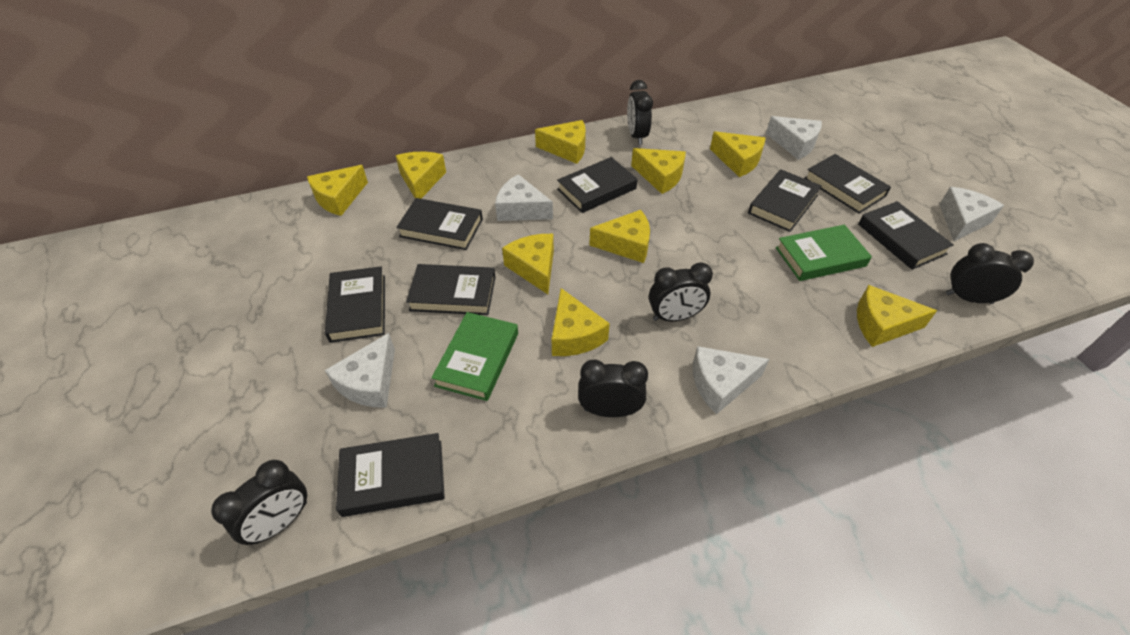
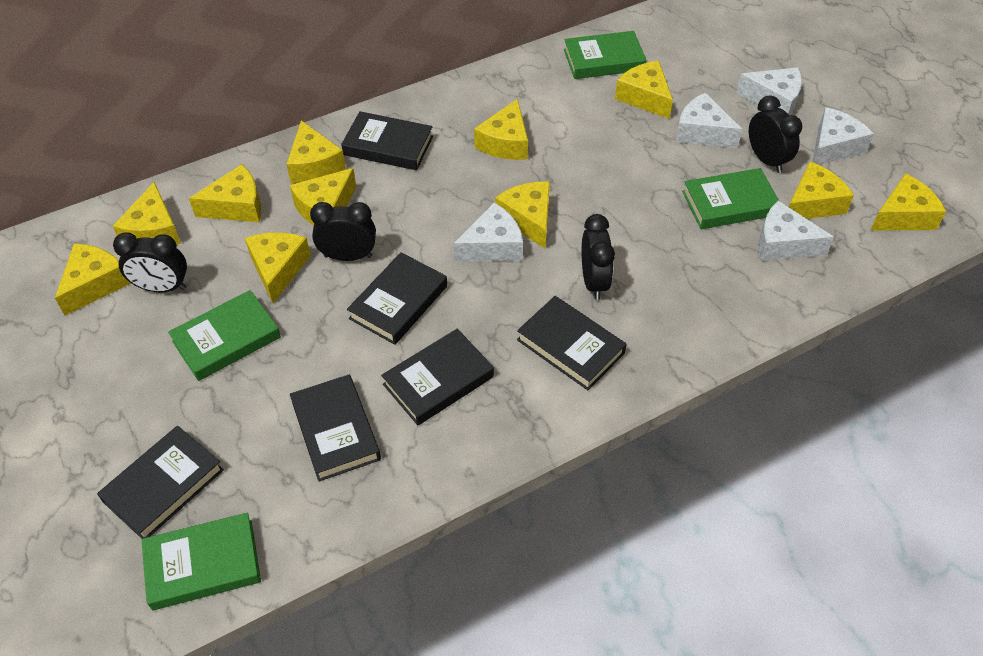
black book: 8 -> 6
black clock: 5 -> 4
green book: 2 -> 4
yellow cheese: 9 -> 11

